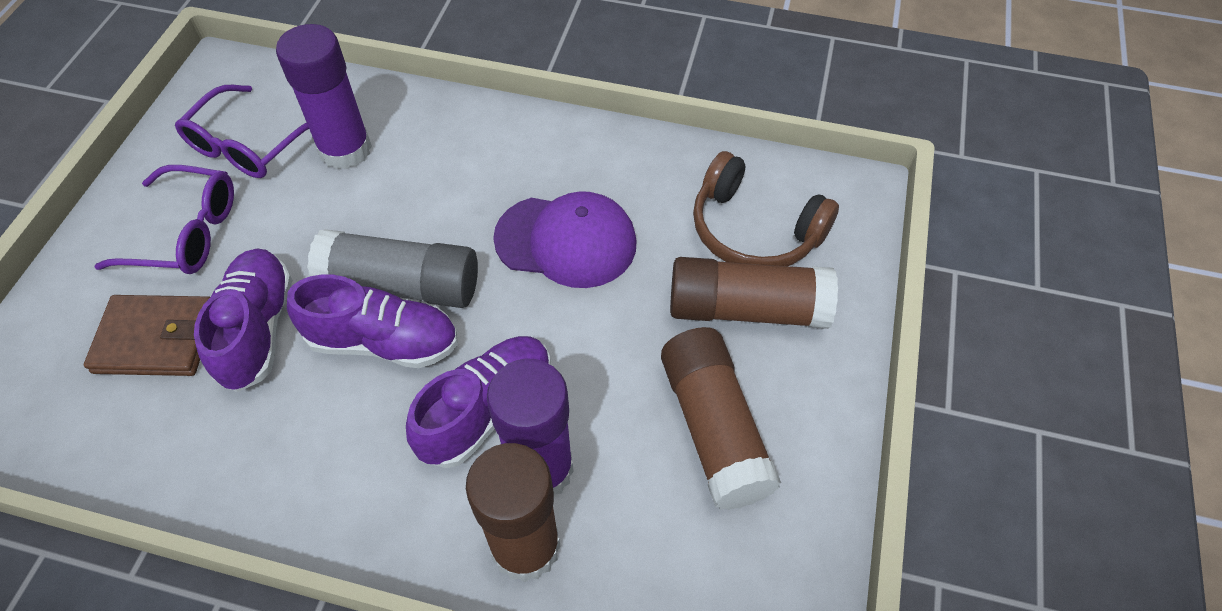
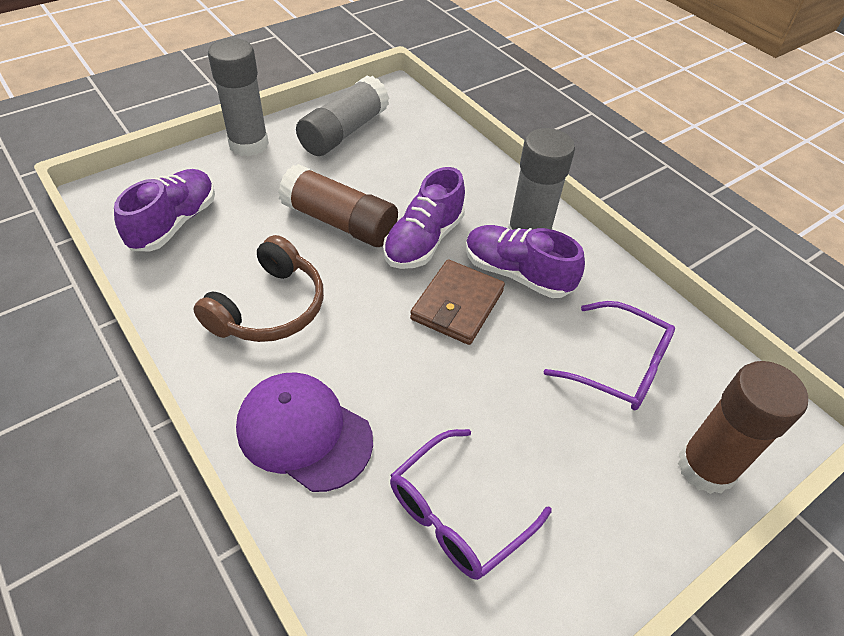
brown glue stick: 3 -> 2
grey glue stick: 1 -> 3
purple glue stick: 2 -> 0

